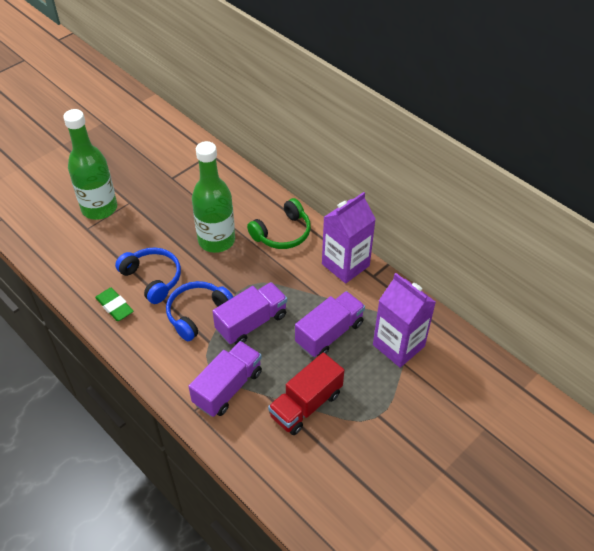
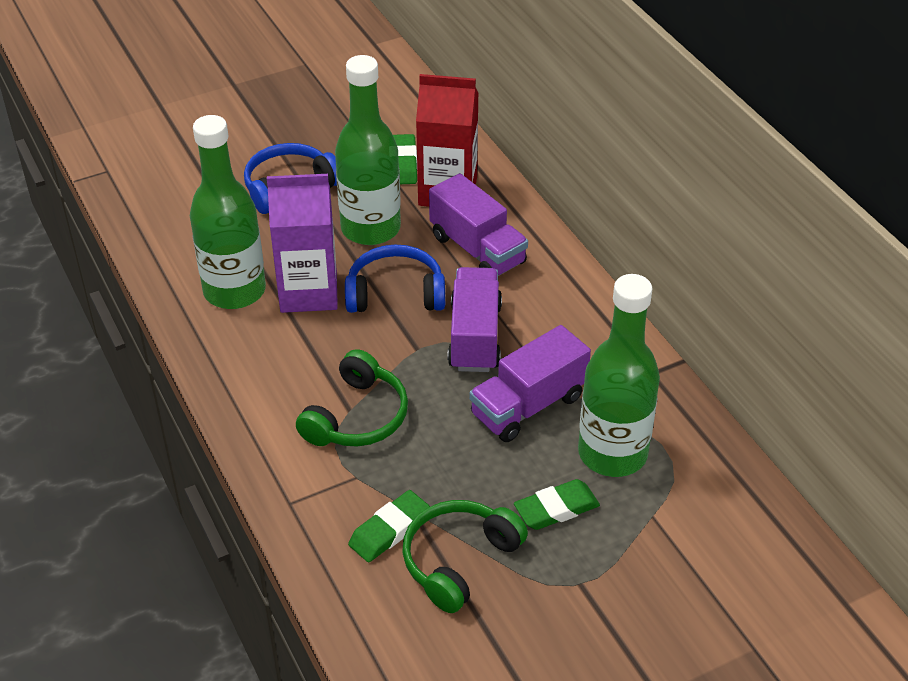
green bottle: 2 -> 3
green eraser: 1 -> 3
green headphones: 1 -> 2
purple carton: 2 -> 1
red carton: 0 -> 1
red truck: 1 -> 0

